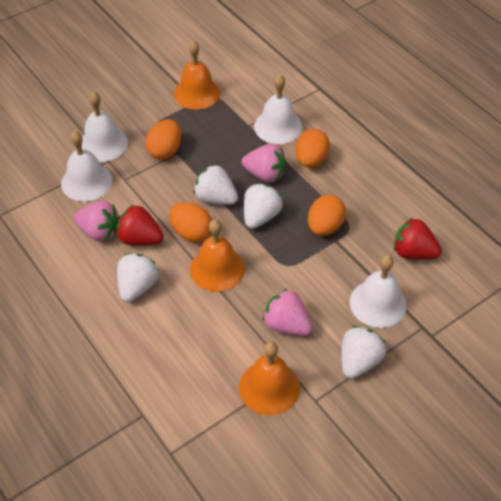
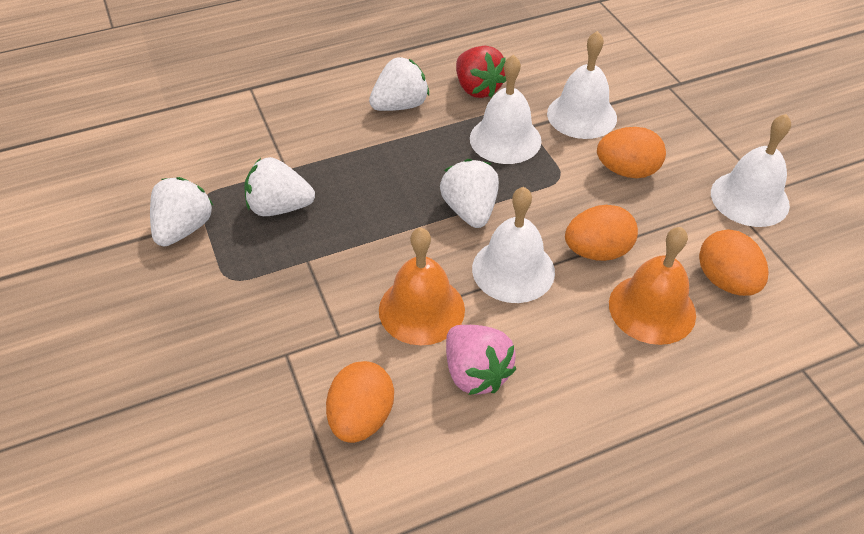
orange bell: 3 -> 2
pink strawberry: 3 -> 1
red strawberry: 2 -> 1

